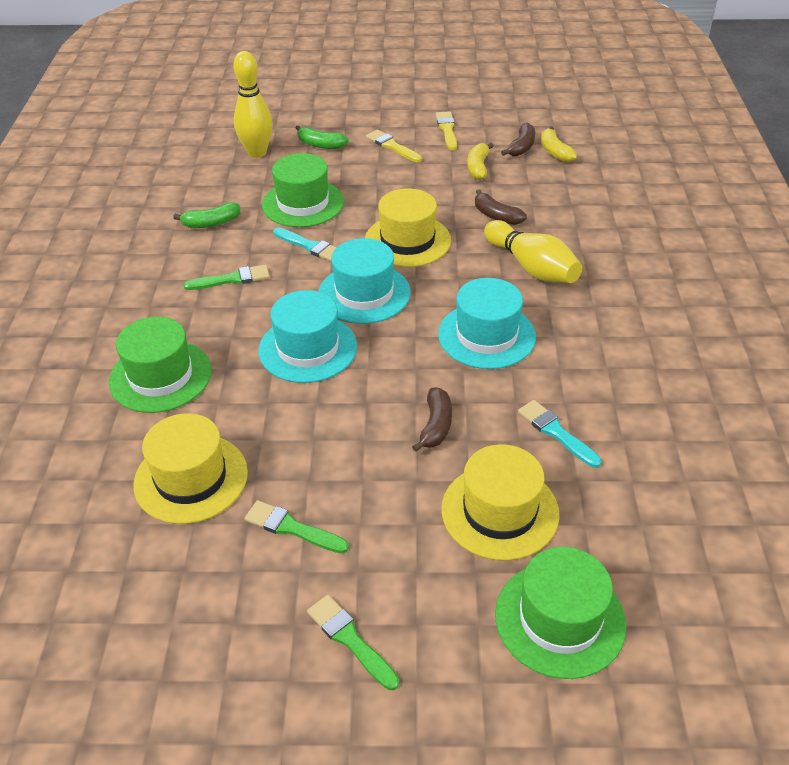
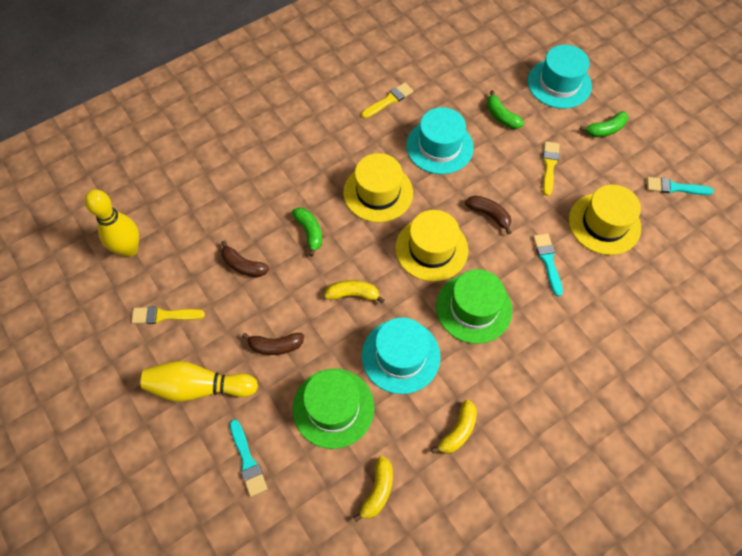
green banana: 2 -> 3
green brush: 3 -> 0
green hat: 3 -> 2
turquoise brush: 2 -> 3
yellow banana: 2 -> 3
yellow brush: 2 -> 3

